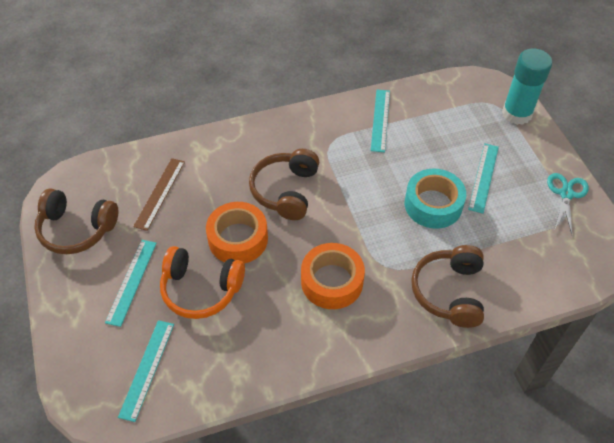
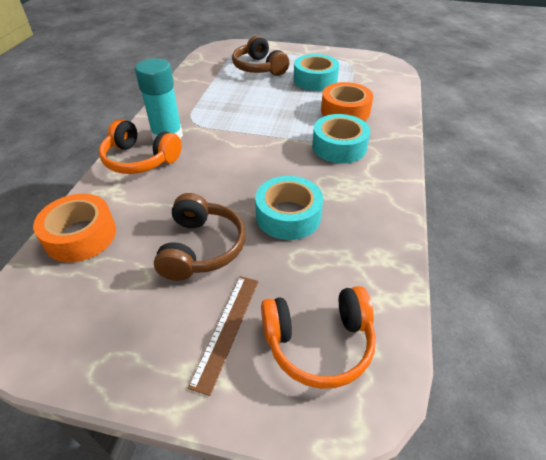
brown headphones: 3 -> 2
orange headphones: 1 -> 2
turquoise ruler: 4 -> 0
turquoise scissors: 1 -> 0
turquoise tape: 1 -> 3

